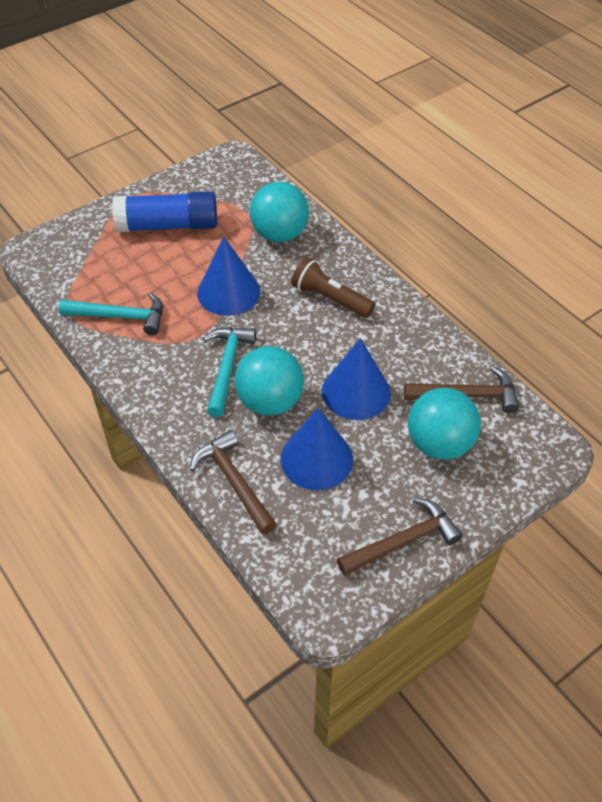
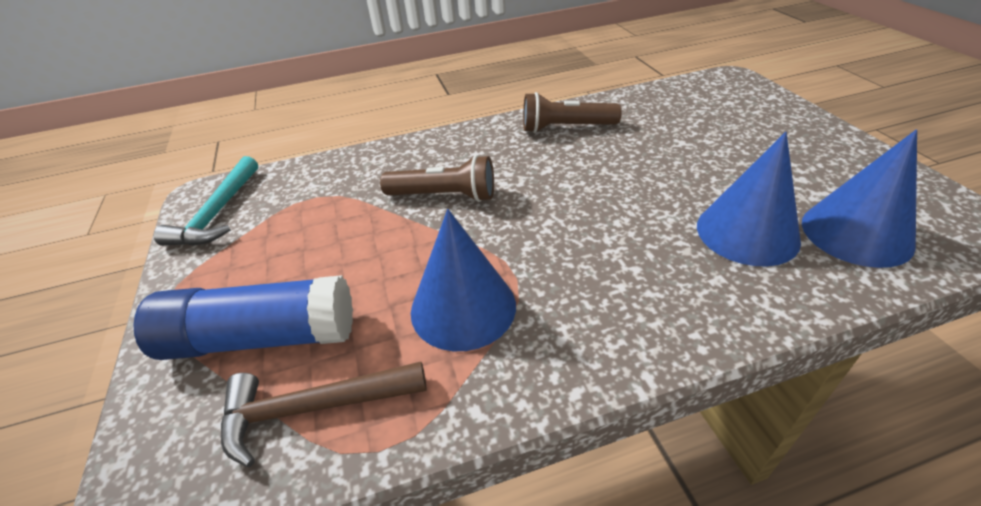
brown flashlight: 1 -> 2
brown hammer: 3 -> 1
turquoise ball: 3 -> 0
turquoise hammer: 2 -> 1

